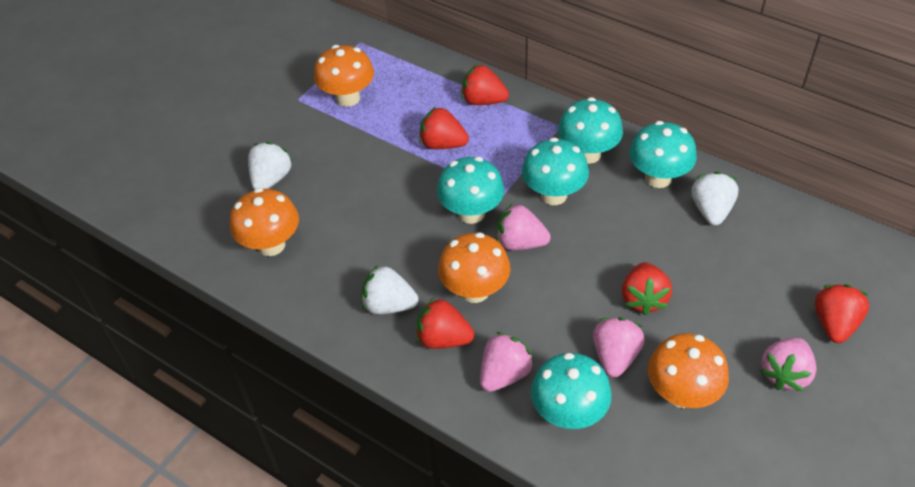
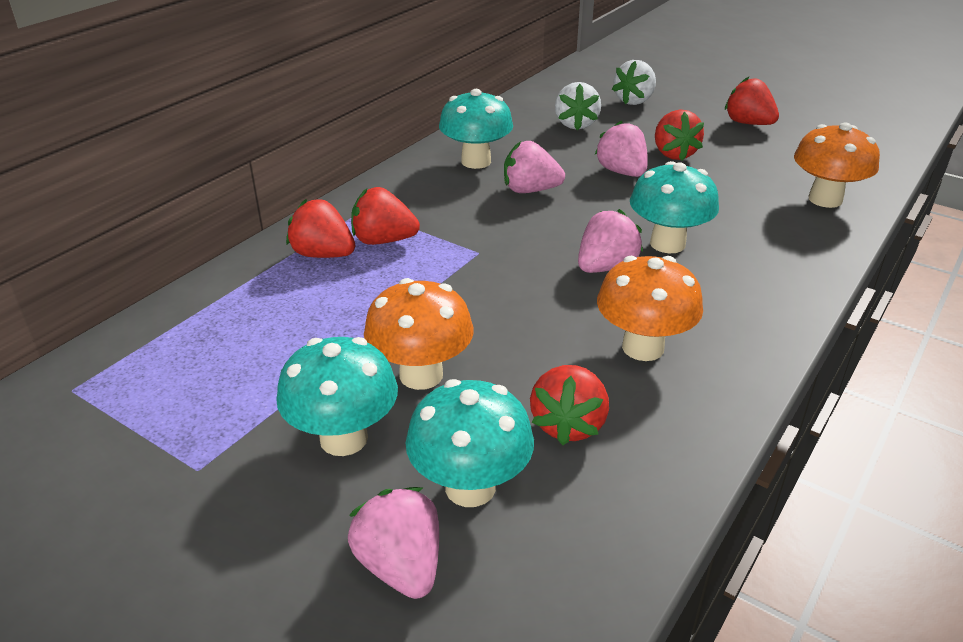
orange mushroom: 4 -> 3
turquoise mushroom: 5 -> 4
white strawberry: 3 -> 2

